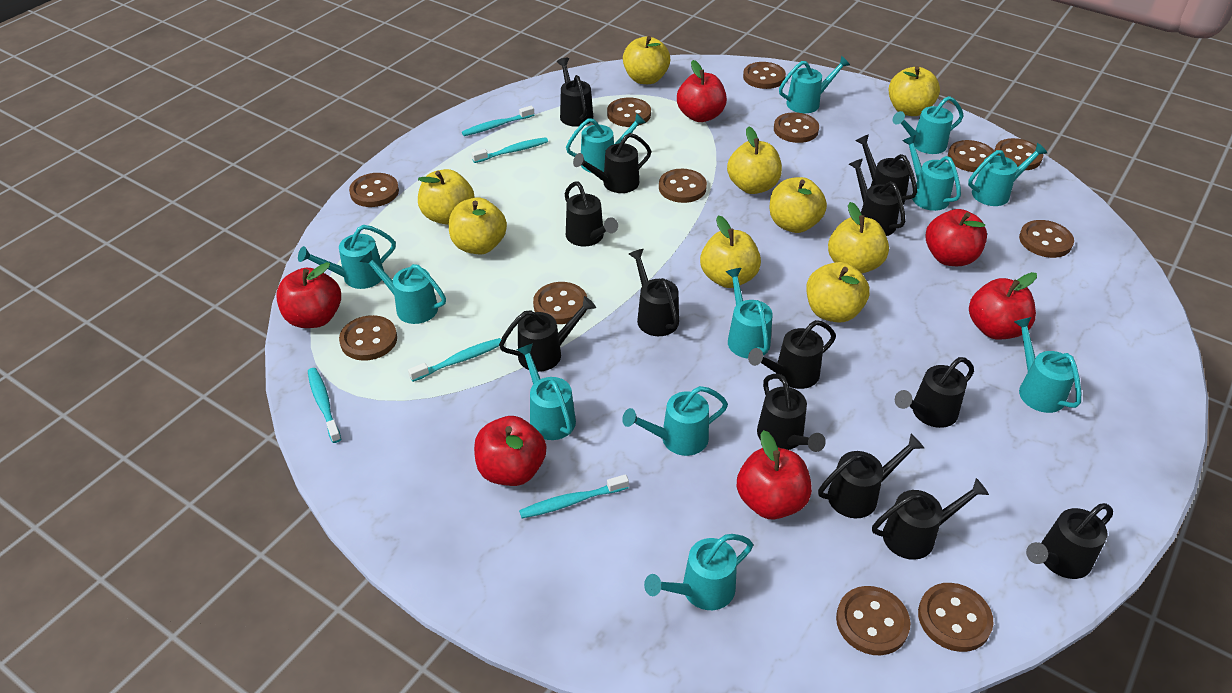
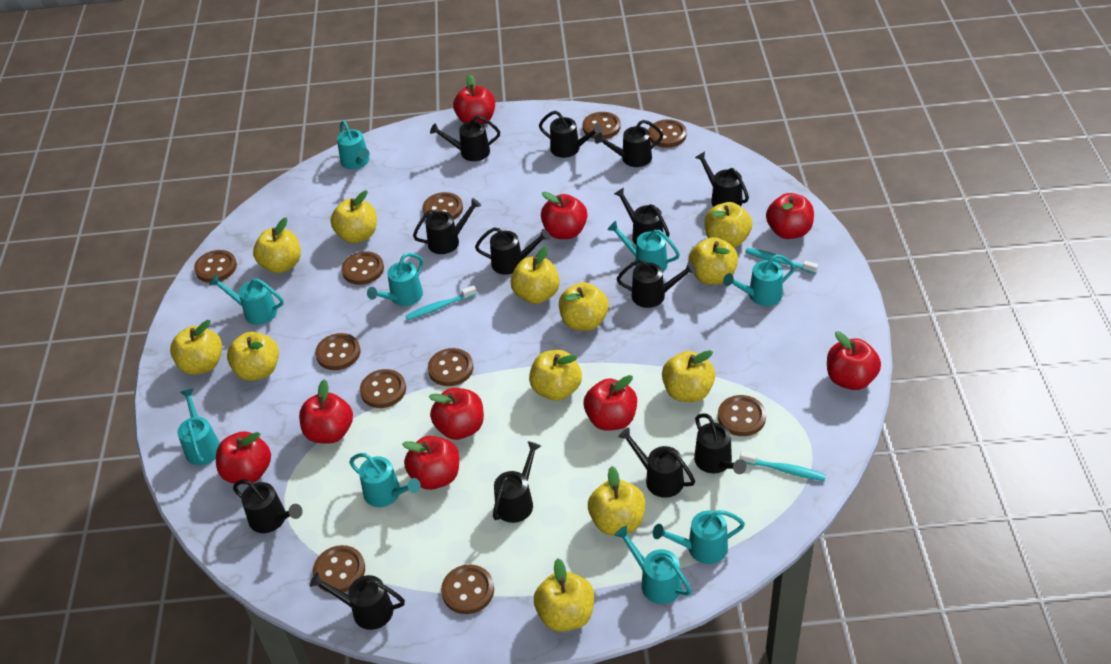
brown button: 12 -> 11
red apple: 6 -> 9
turquoise toothbrush: 5 -> 3
turquoise watering can: 12 -> 9
yellow apple: 9 -> 12

